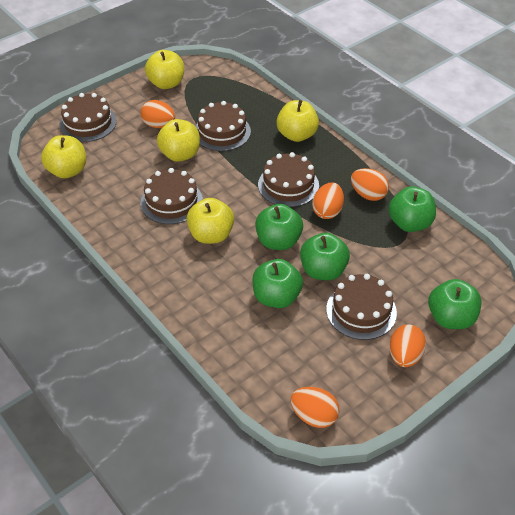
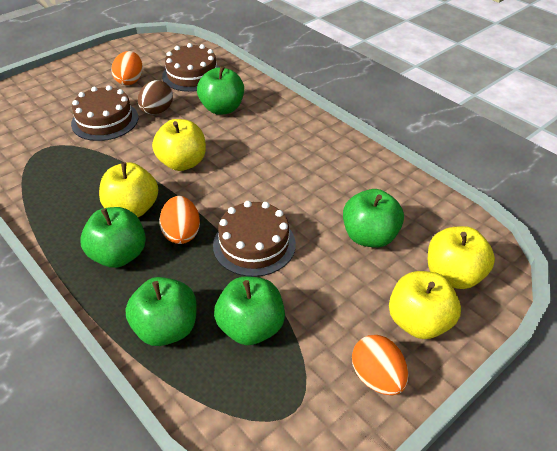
brown cake: 5 -> 3
brown egg: 0 -> 1
orange egg: 5 -> 3
yellow apple: 5 -> 4

